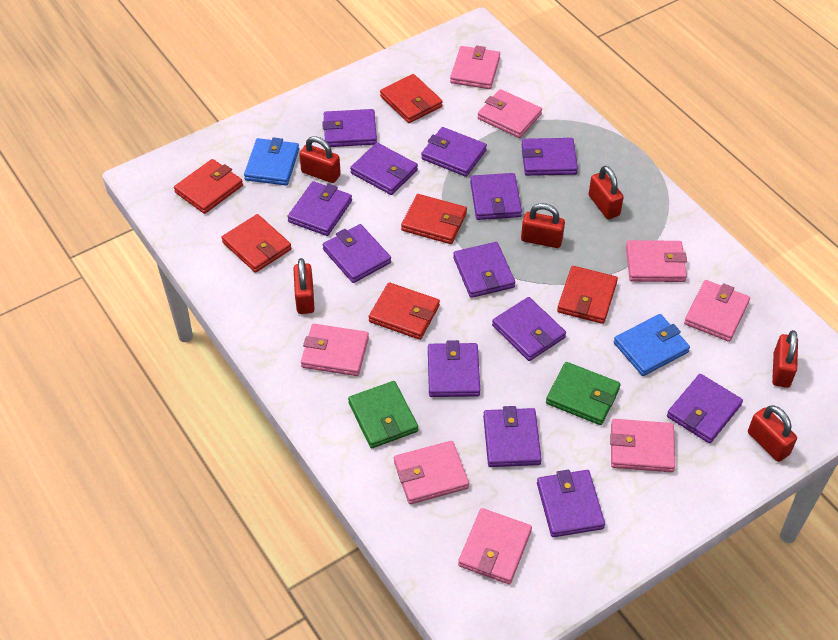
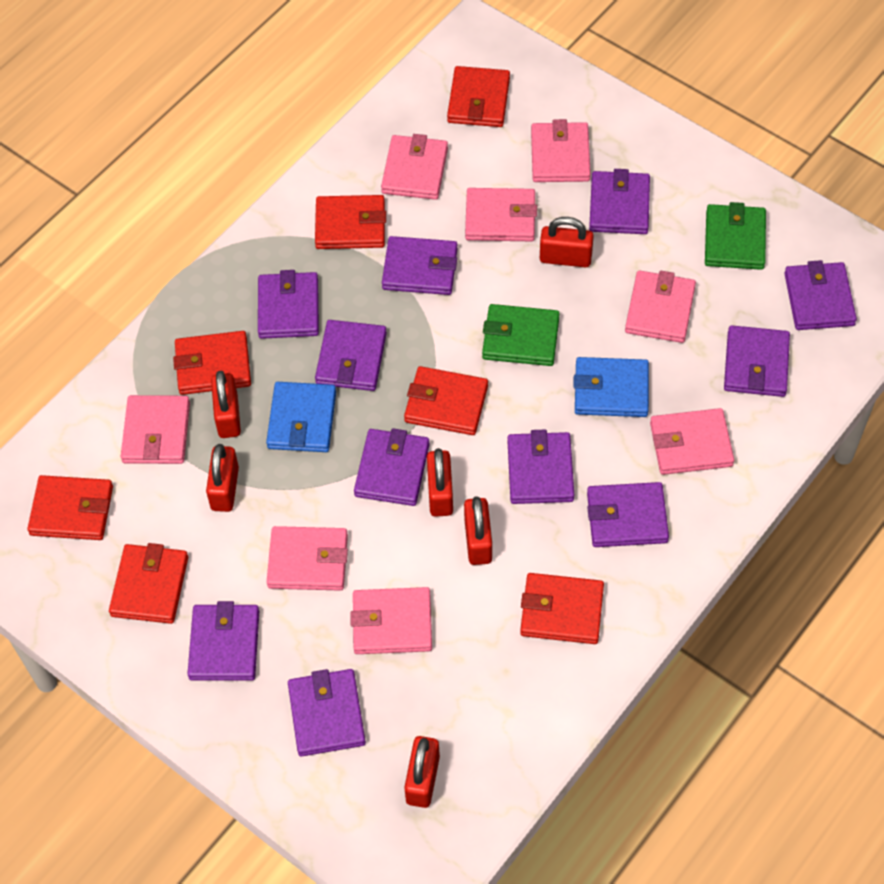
purple wallet: 13 -> 11
red wallet: 6 -> 7

